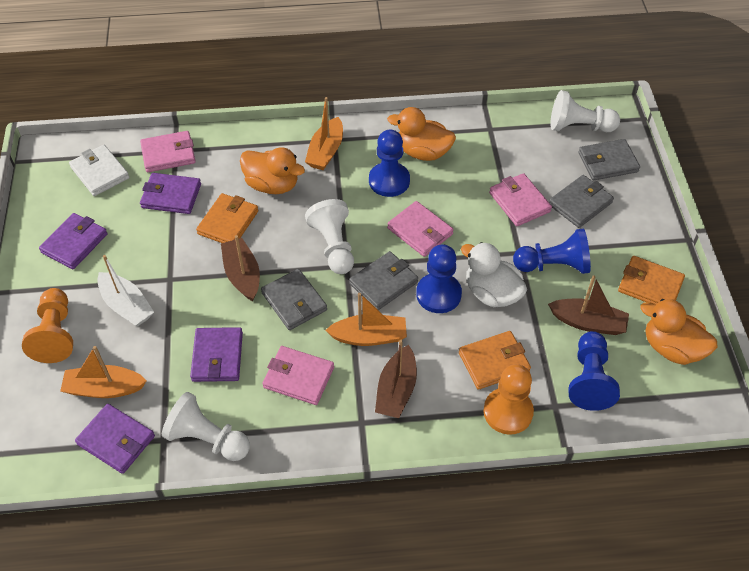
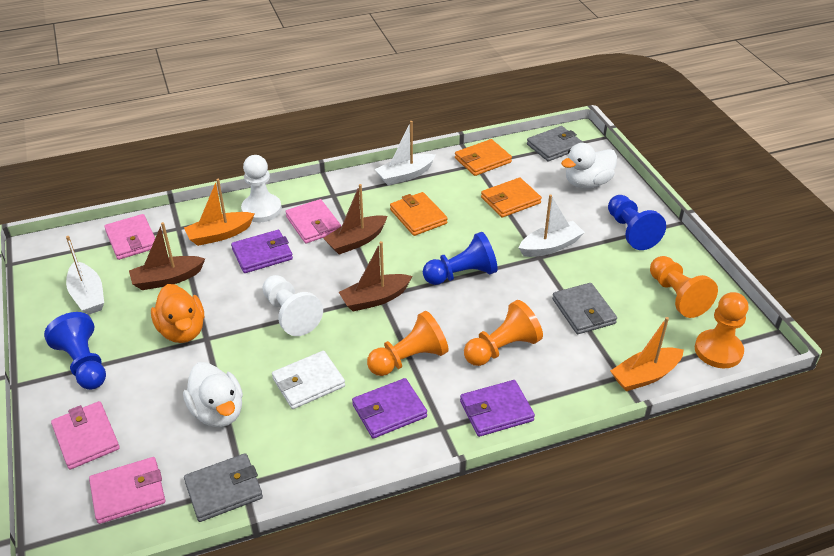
blue pawn: 4 -> 3
grey wallet: 4 -> 3
orange boat: 3 -> 2
orange duck: 3 -> 1
orange pawn: 2 -> 4
purple wallet: 4 -> 3
white boat: 1 -> 3
white duck: 1 -> 2
white pawn: 3 -> 2

